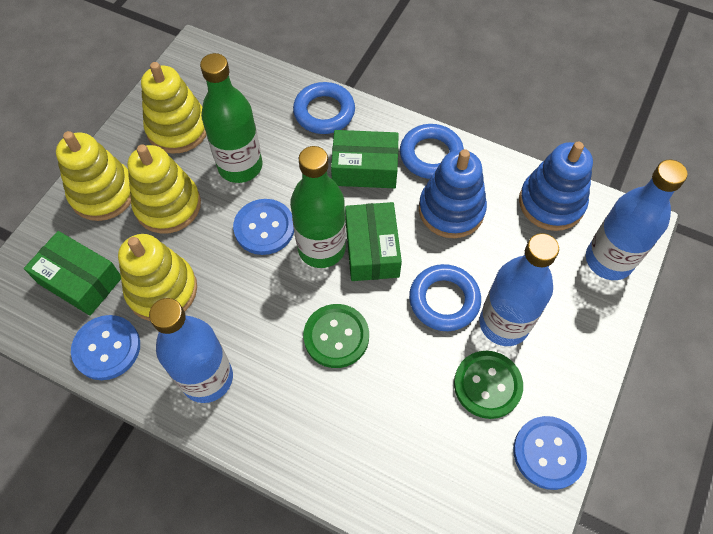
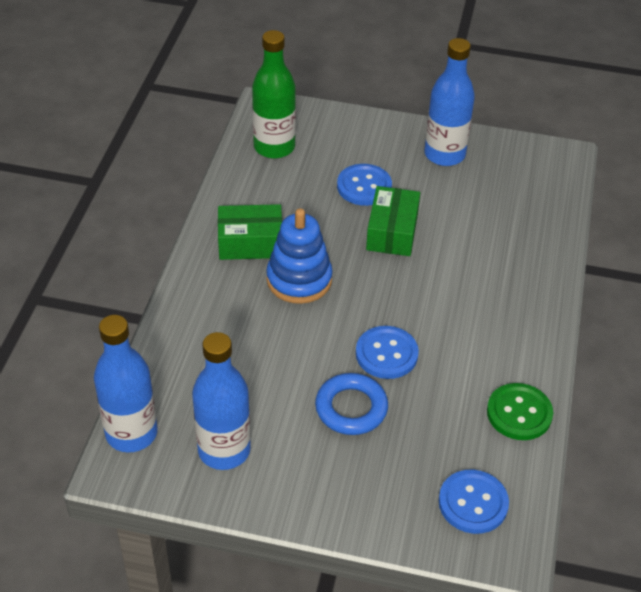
blue ring: 3 -> 1
blue stacking toy: 2 -> 1
green bottle: 2 -> 1
green box: 3 -> 2
green button: 2 -> 1
yellow stacking toy: 4 -> 0

